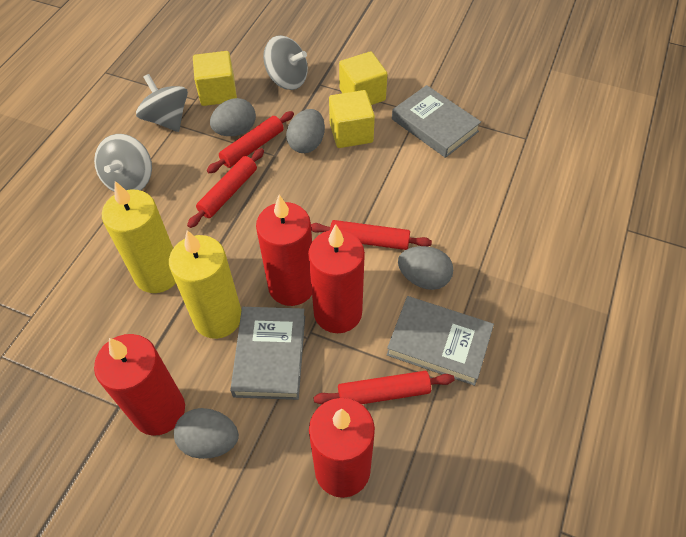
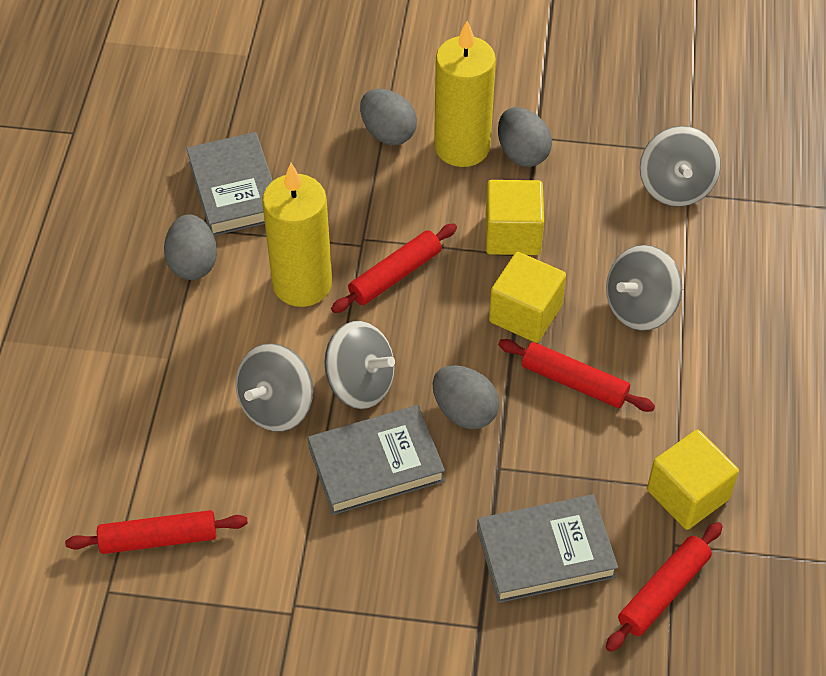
grey spinning top: 3 -> 4
red candle: 4 -> 0

